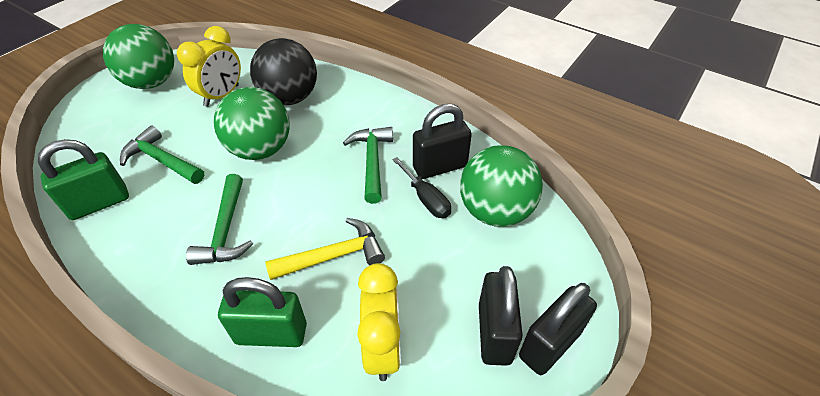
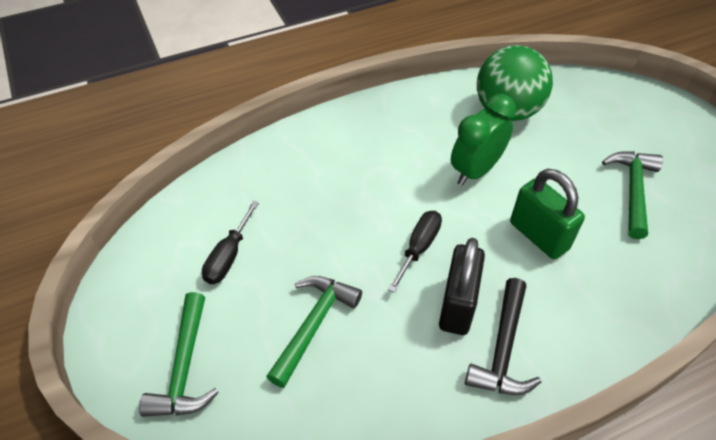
black ball: 1 -> 0
black hammer: 0 -> 1
black padlock: 3 -> 1
black screwdriver: 1 -> 2
green ball: 3 -> 1
green clock: 0 -> 1
green padlock: 2 -> 1
yellow clock: 2 -> 0
yellow hammer: 1 -> 0

